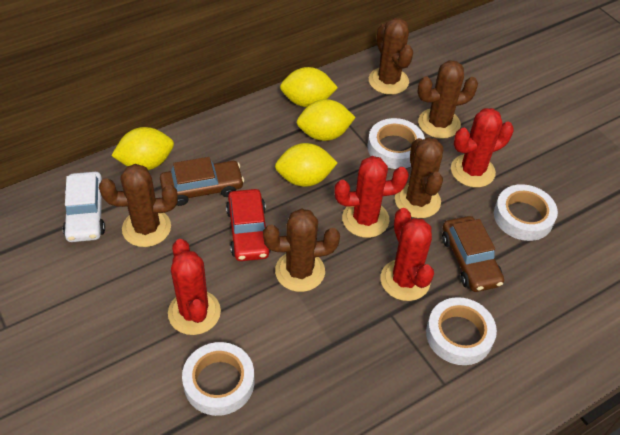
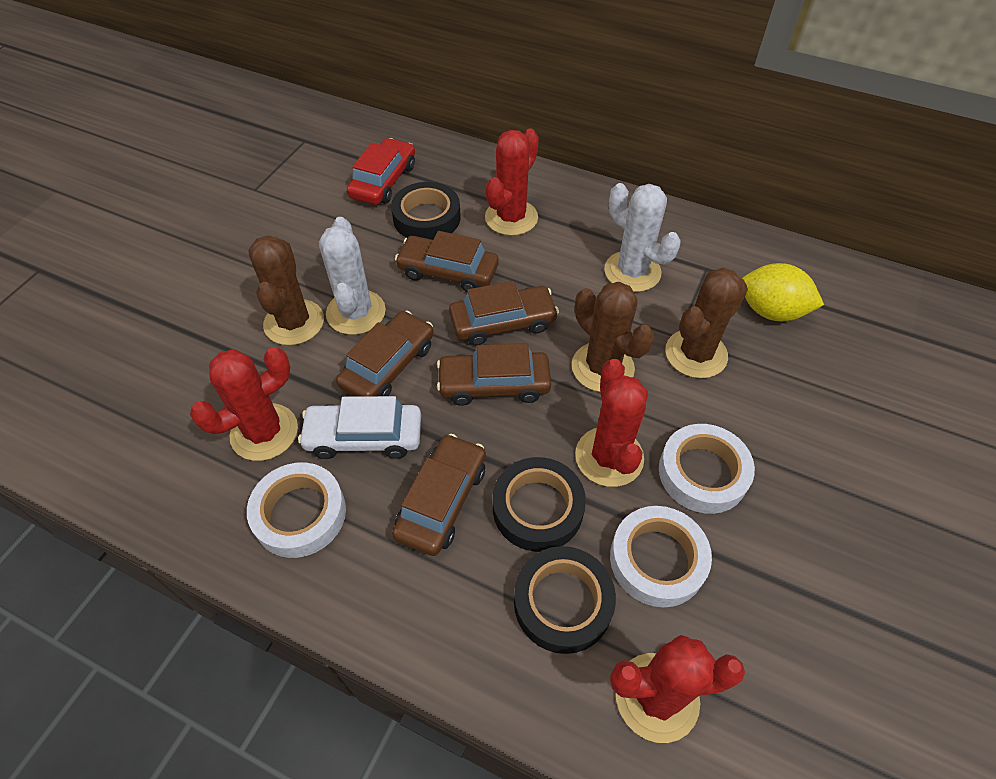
black tape: 0 -> 3
brown cactus: 5 -> 3
brown car: 2 -> 5
white cactus: 0 -> 2
white tape: 4 -> 3
yellow lemon: 4 -> 1

